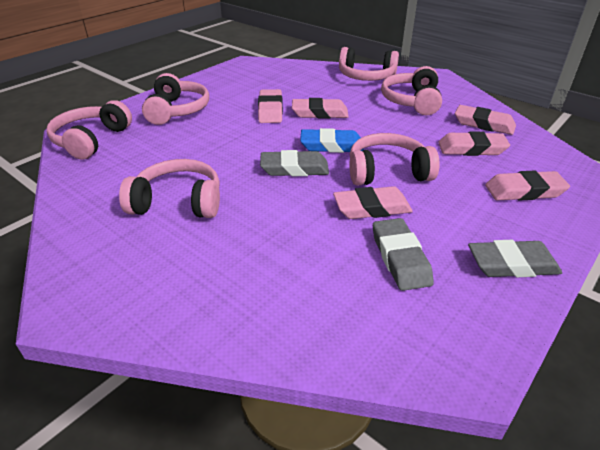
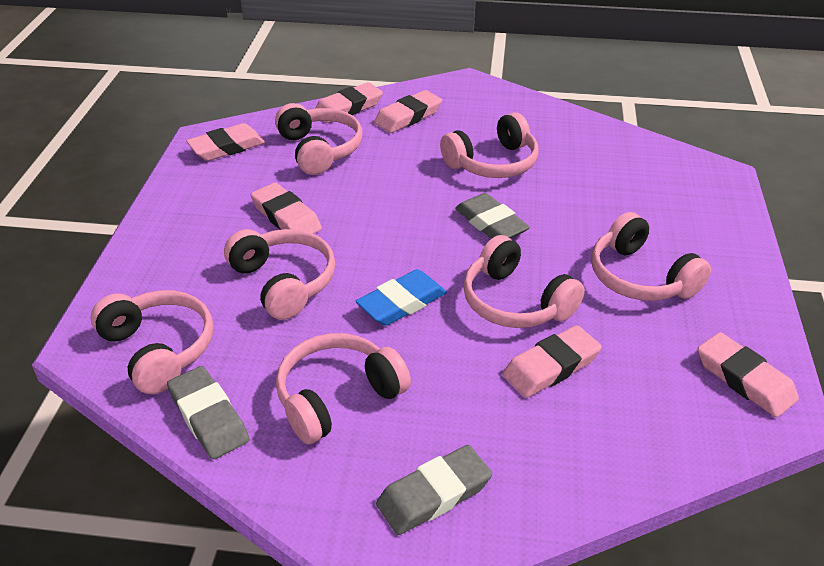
pink headphones: 6 -> 7

